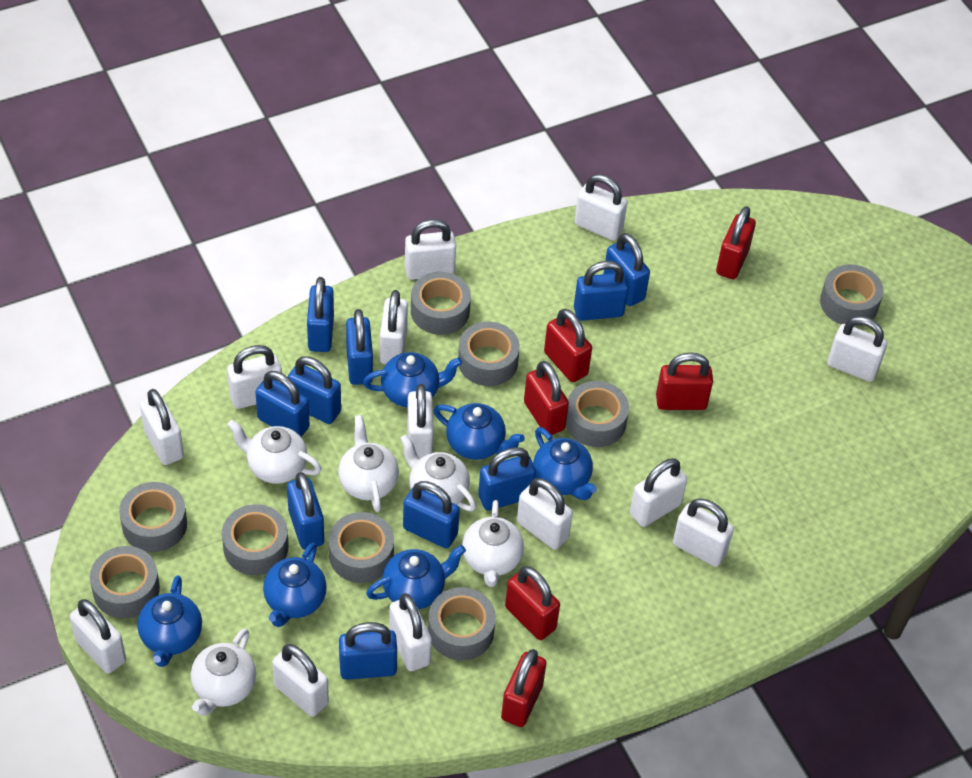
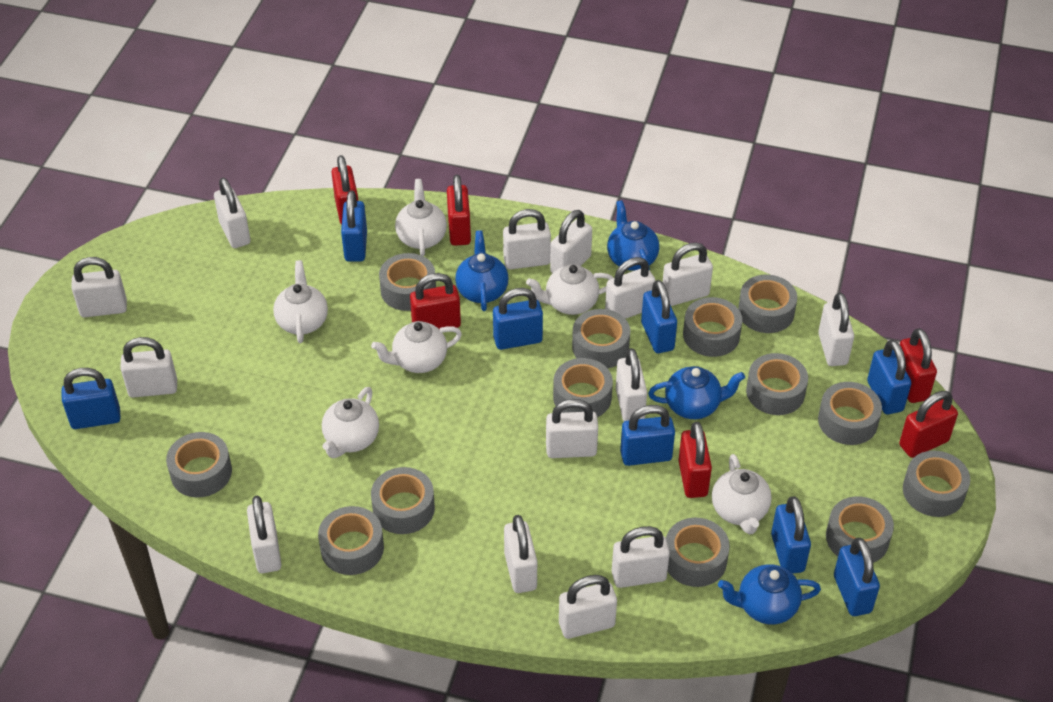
blue padlock: 10 -> 8
blue teapot: 6 -> 4
grey tape: 9 -> 13
white padlock: 13 -> 14
white teapot: 5 -> 6

